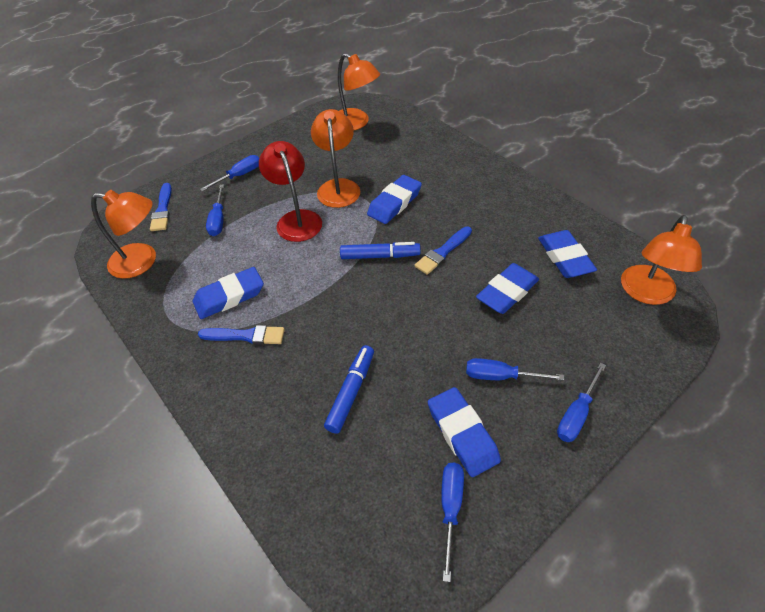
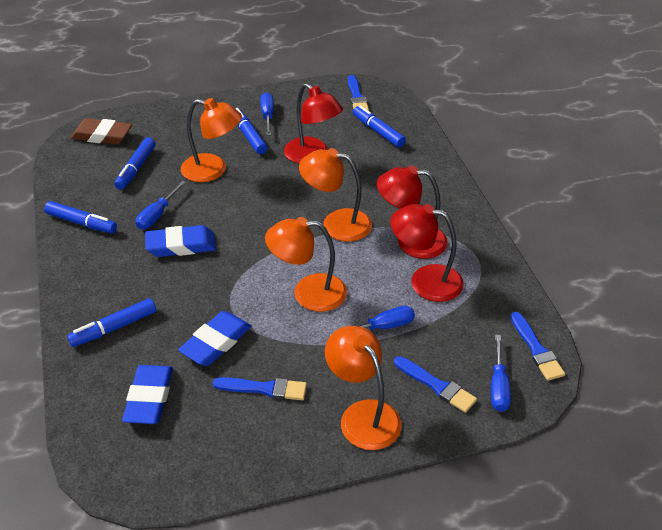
blue brush: 3 -> 4
blue eraser: 5 -> 3
blue marker: 2 -> 5
blue screwdriver: 5 -> 4
brown eraser: 0 -> 1
red lamp: 1 -> 3

